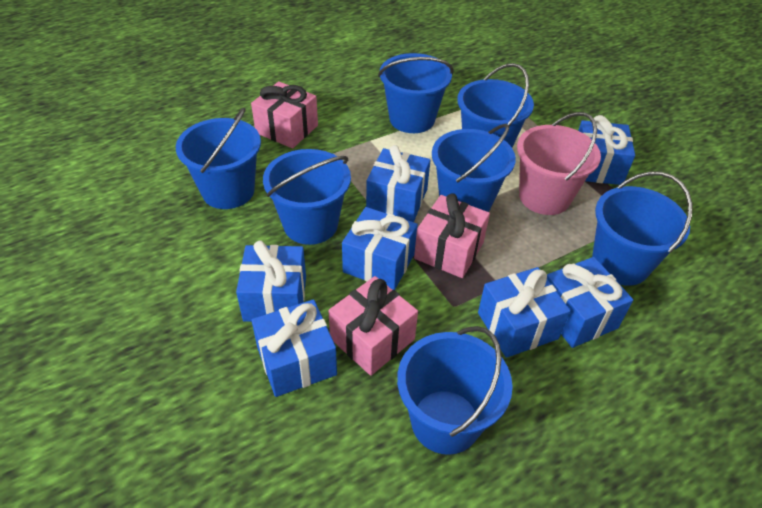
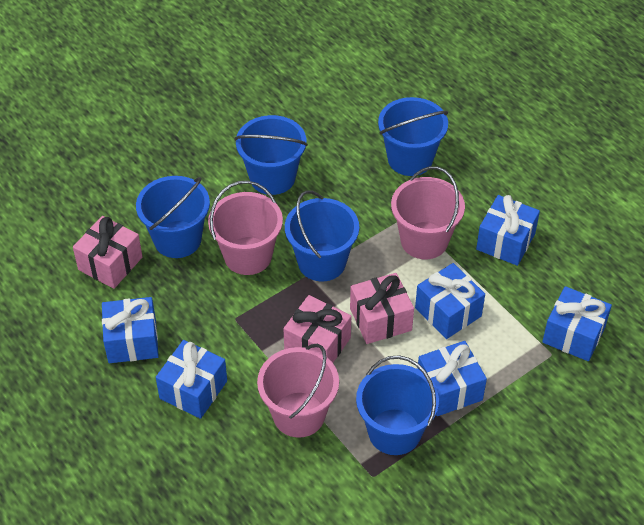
blue bucket: 7 -> 5
blue gift: 7 -> 6
pink bucket: 1 -> 3

